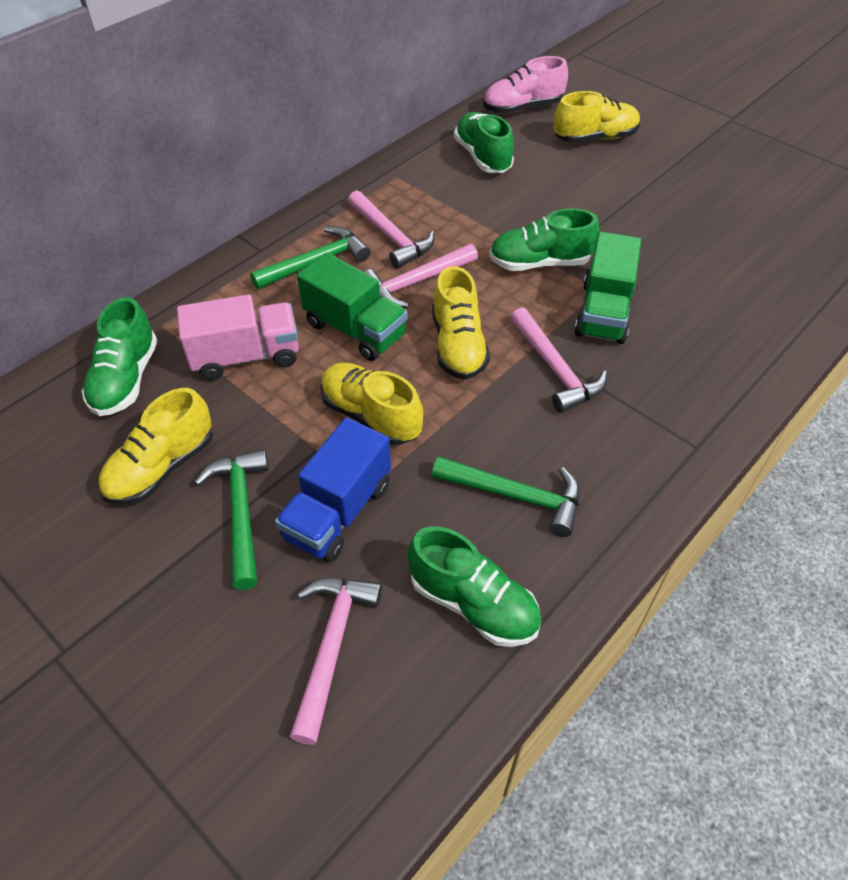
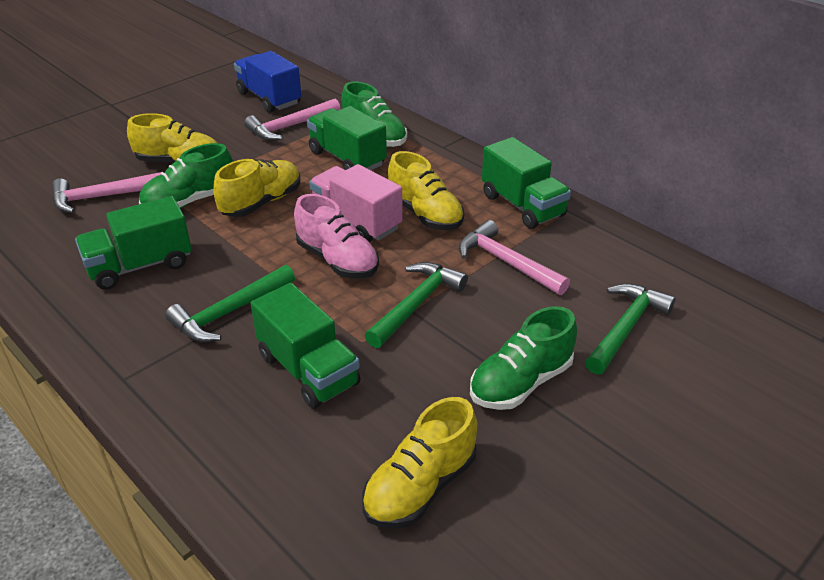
green shoe: 4 -> 3
green truck: 2 -> 4
pink hammer: 4 -> 3

